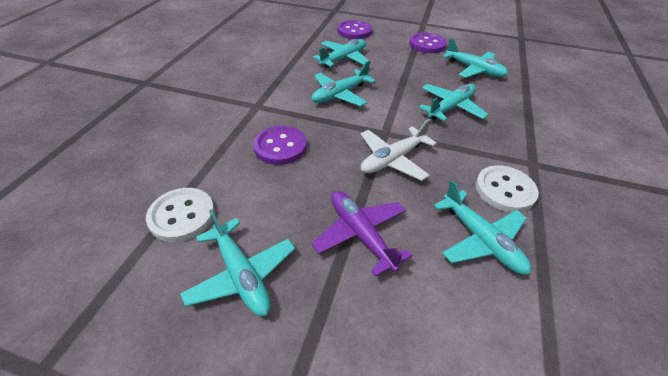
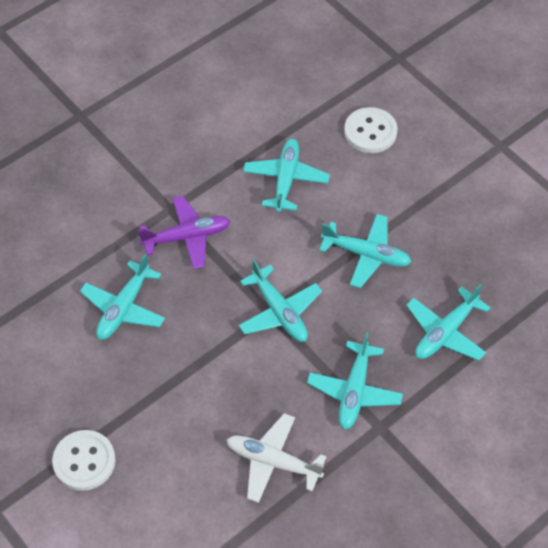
purple button: 3 -> 0

